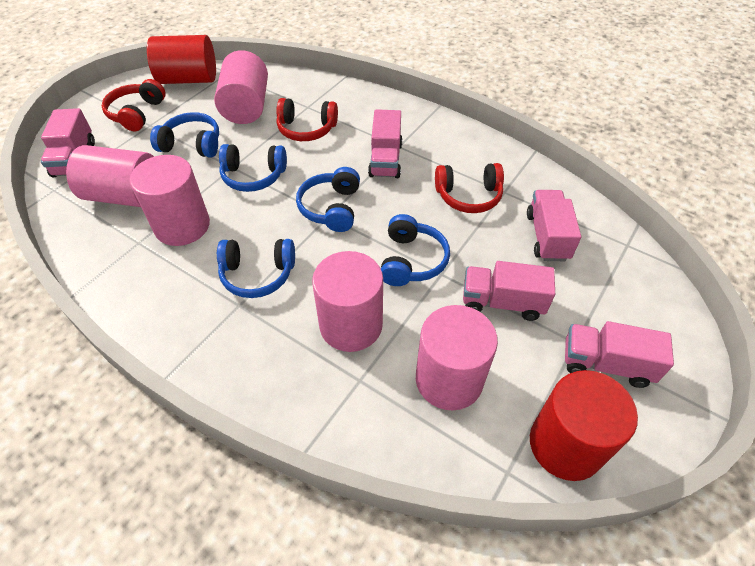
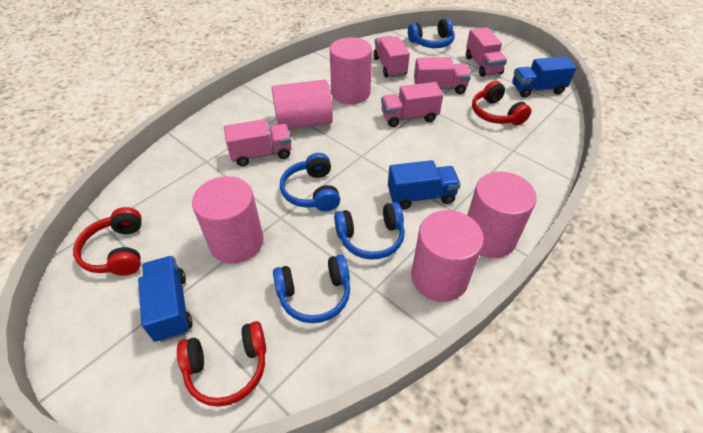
blue headphones: 5 -> 4
blue truck: 0 -> 3
red cylinder: 2 -> 0

